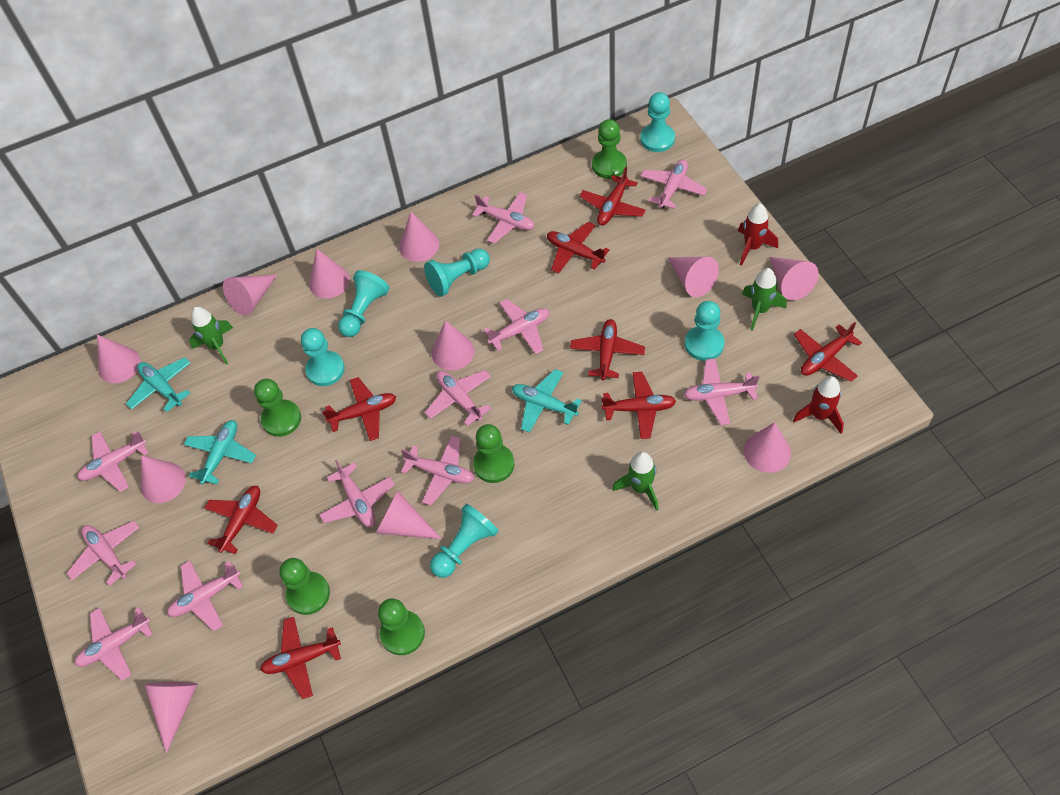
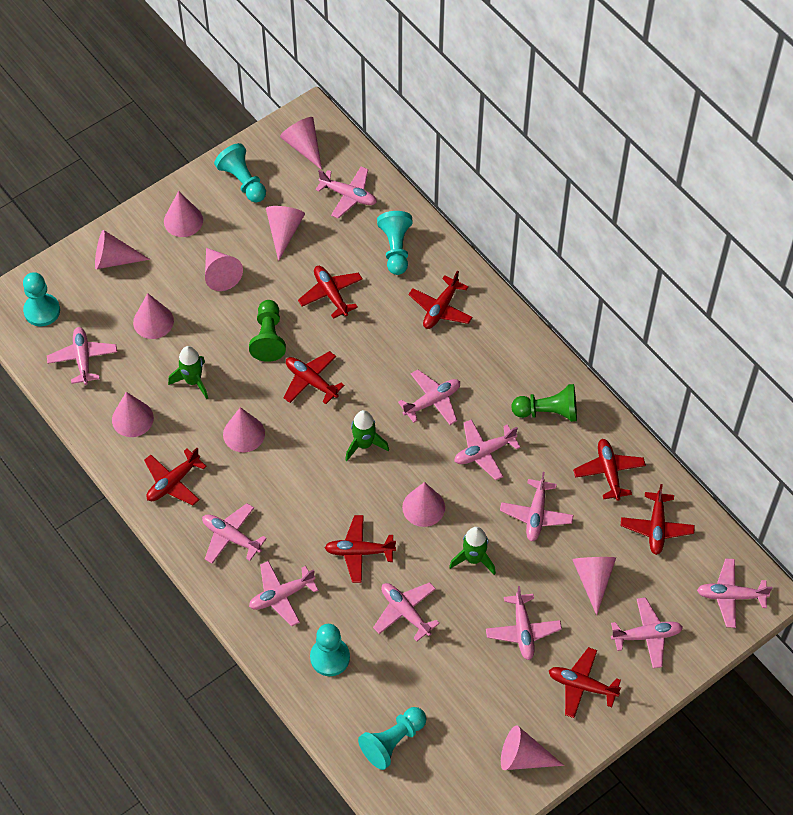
green pawn: 5 -> 2
red rocket: 2 -> 0
turquoise pawn: 6 -> 5
turquoise plane: 3 -> 0

